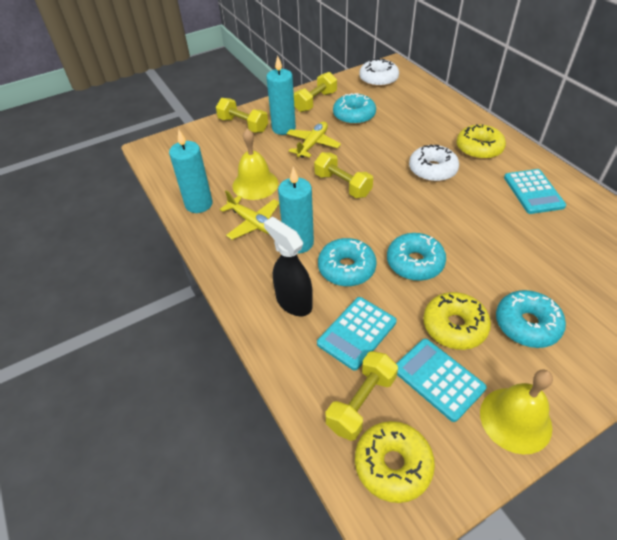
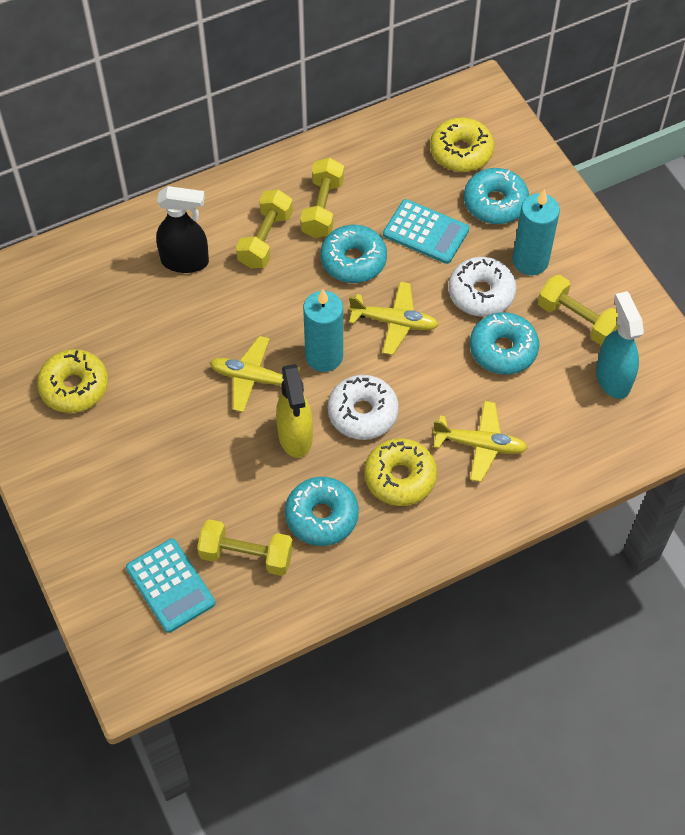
turquoise calculator: 3 -> 2
turquoise candle: 3 -> 2
turquoise spray bottle: 0 -> 1
yellow bell: 2 -> 0
yellow plane: 2 -> 3
yellow spray bottle: 0 -> 1

